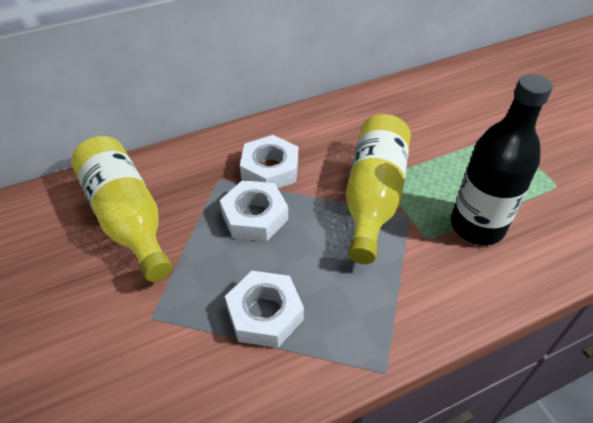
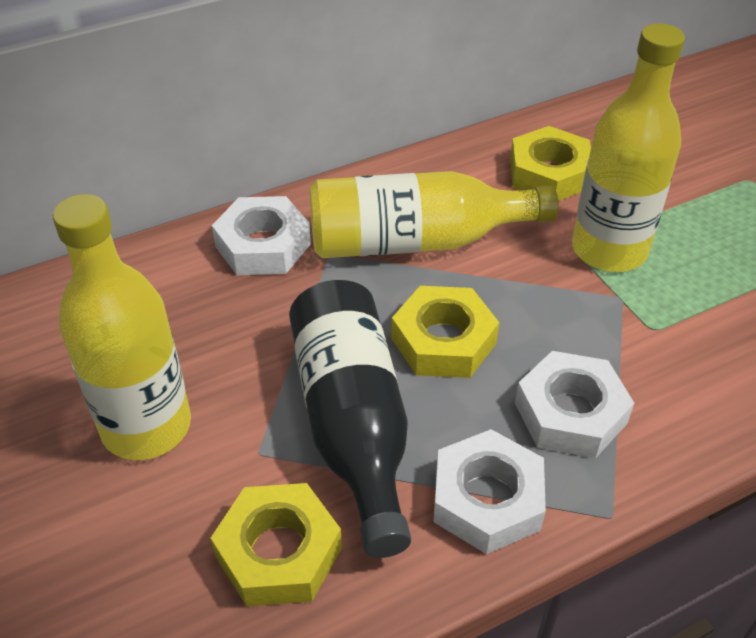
yellow bottle: 2 -> 3
yellow nut: 0 -> 3

